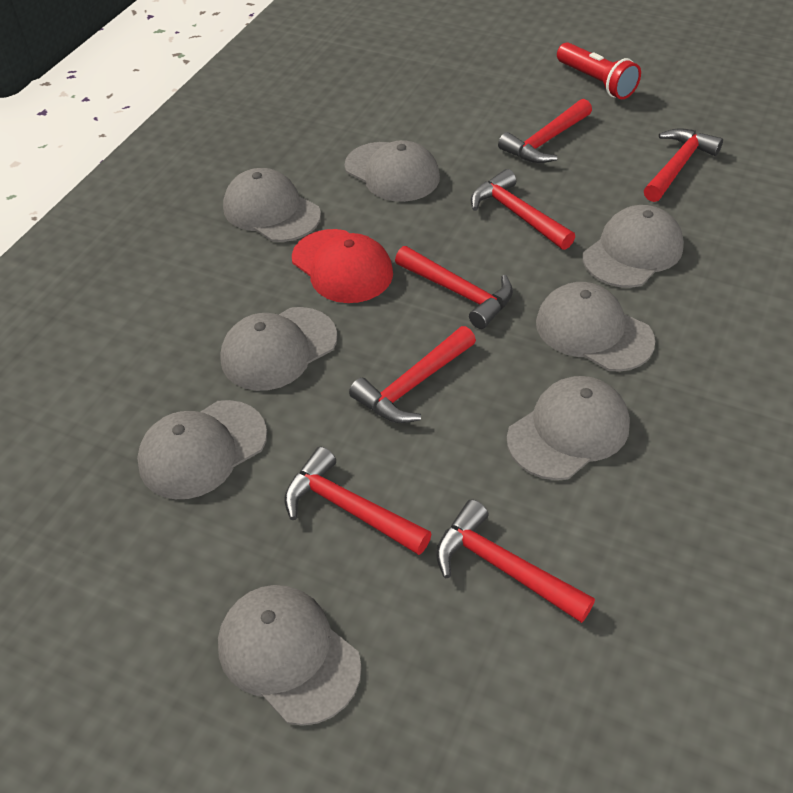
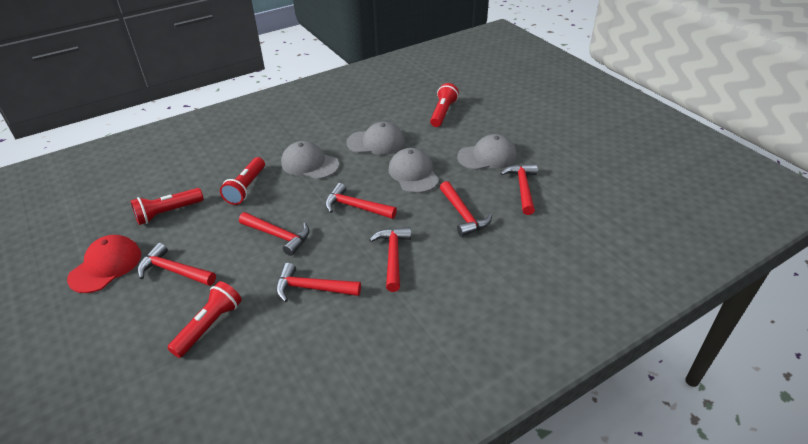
grey cap: 8 -> 4
red flashlight: 1 -> 4

